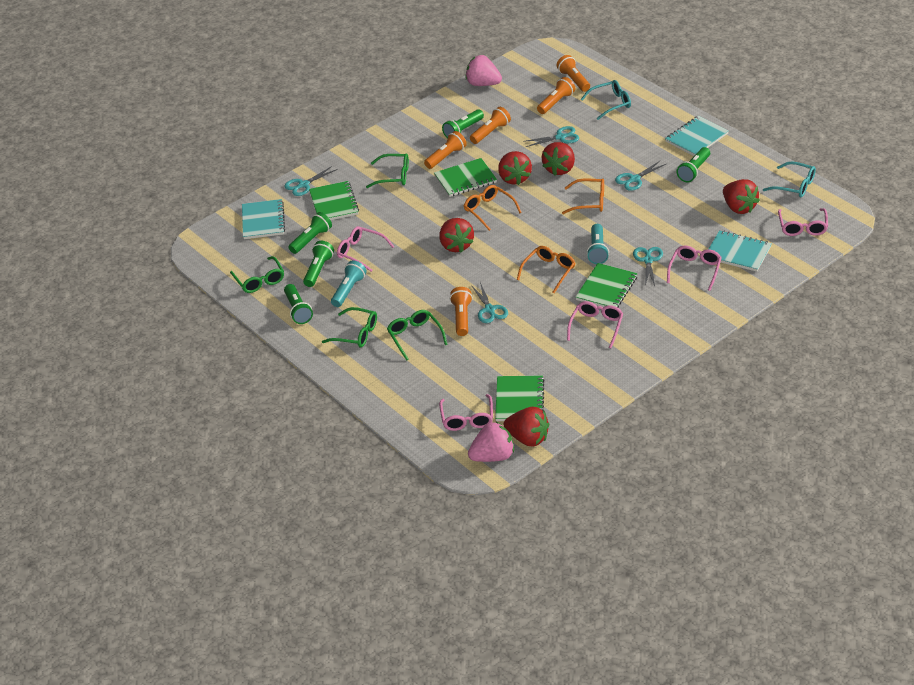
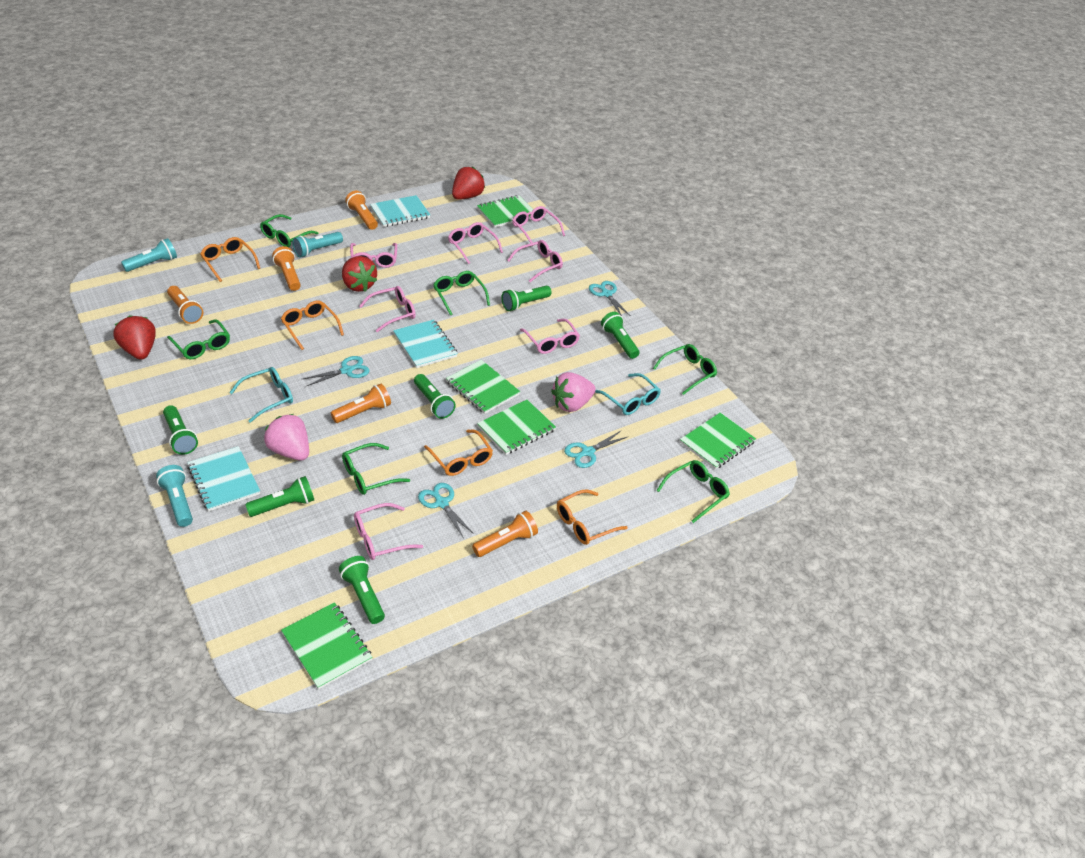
green flashlight: 5 -> 6
green glasses: 4 -> 6
green notebook: 4 -> 5
orange glasses: 3 -> 4
pink glasses: 5 -> 7
red strawberry: 5 -> 3
turquoise flashlight: 2 -> 3
turquoise scissors: 5 -> 4

